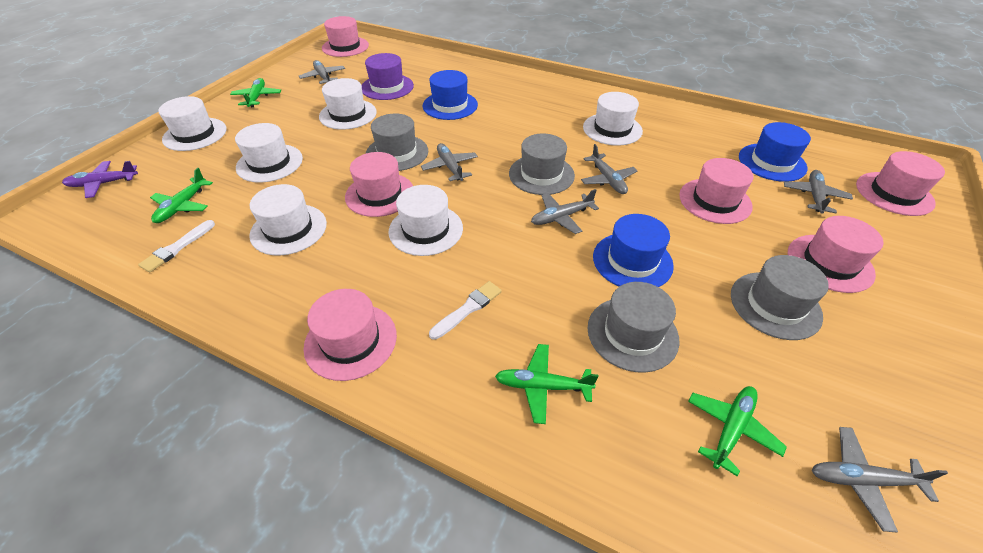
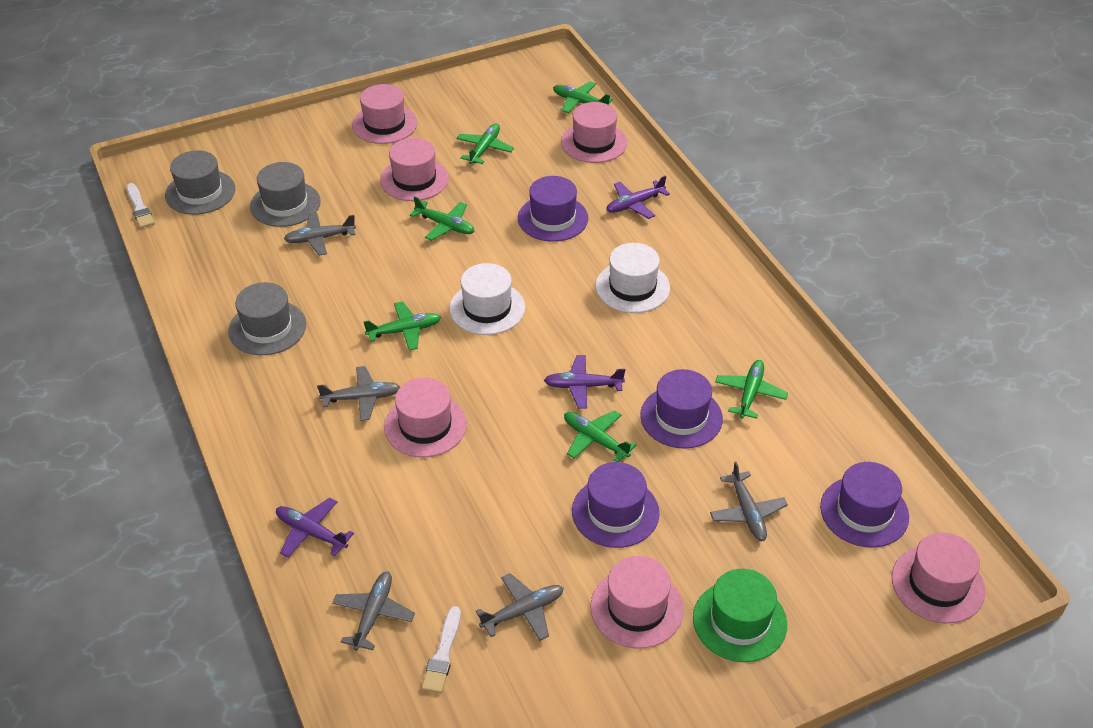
blue hat: 3 -> 0
green hat: 0 -> 1
green plane: 4 -> 6
grey hat: 4 -> 3
grey plane: 6 -> 5
purple hat: 1 -> 4
purple plane: 1 -> 3
white hat: 6 -> 2

